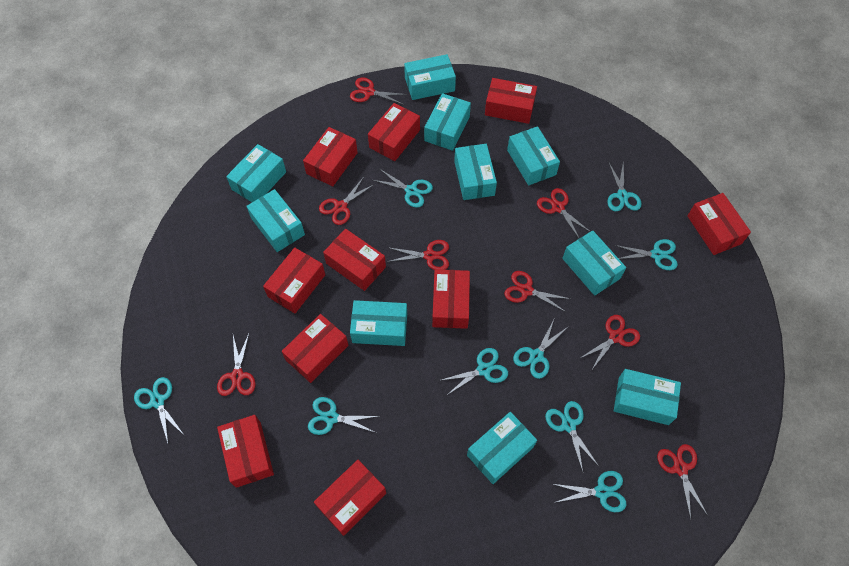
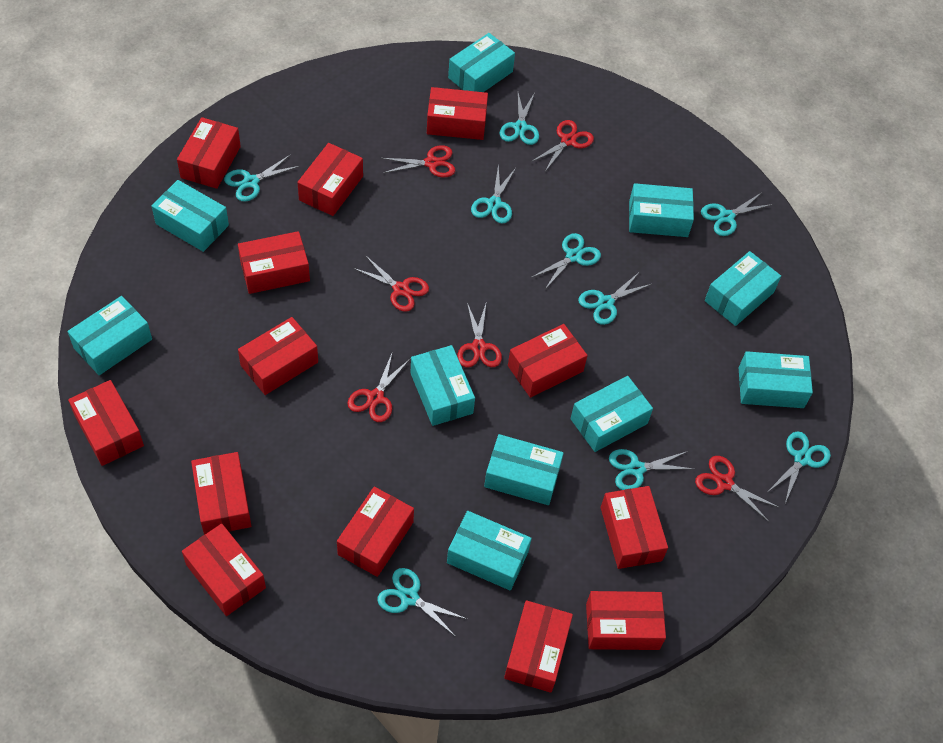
red box: 10 -> 13
red scissors: 8 -> 6

